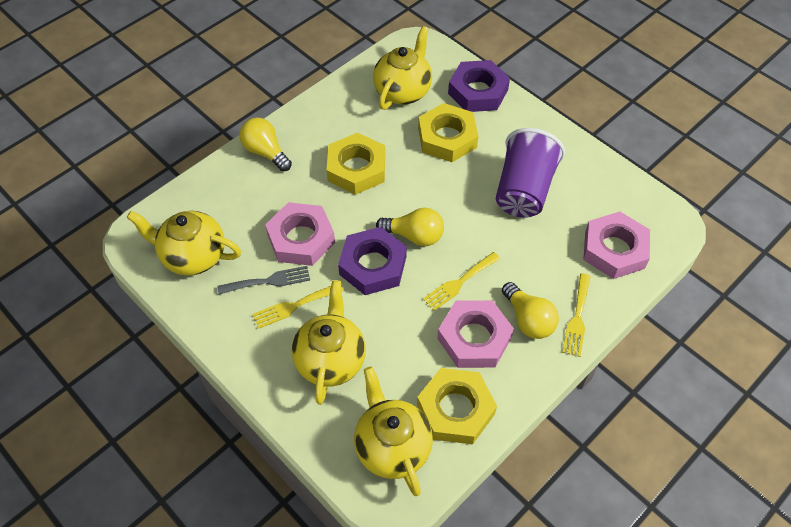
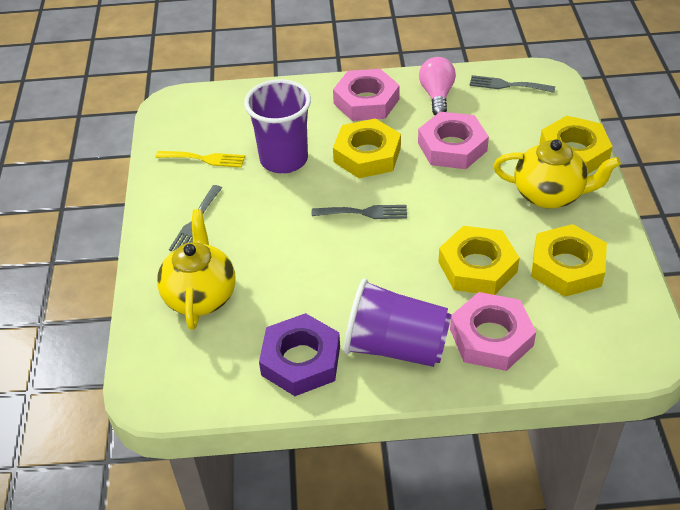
grey fork: 1 -> 3
pink light bulb: 0 -> 1
purple cup: 1 -> 2
purple nut: 2 -> 1
yellow fork: 3 -> 1
yellow light bulb: 3 -> 0
yellow nut: 3 -> 4
yellow teapot: 4 -> 2

